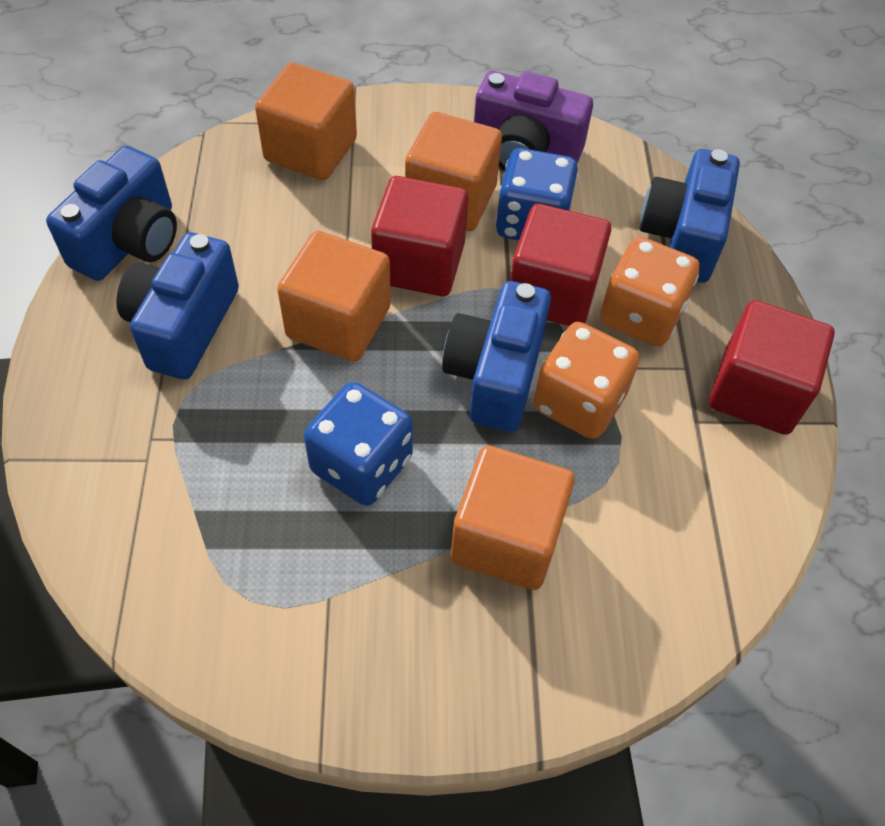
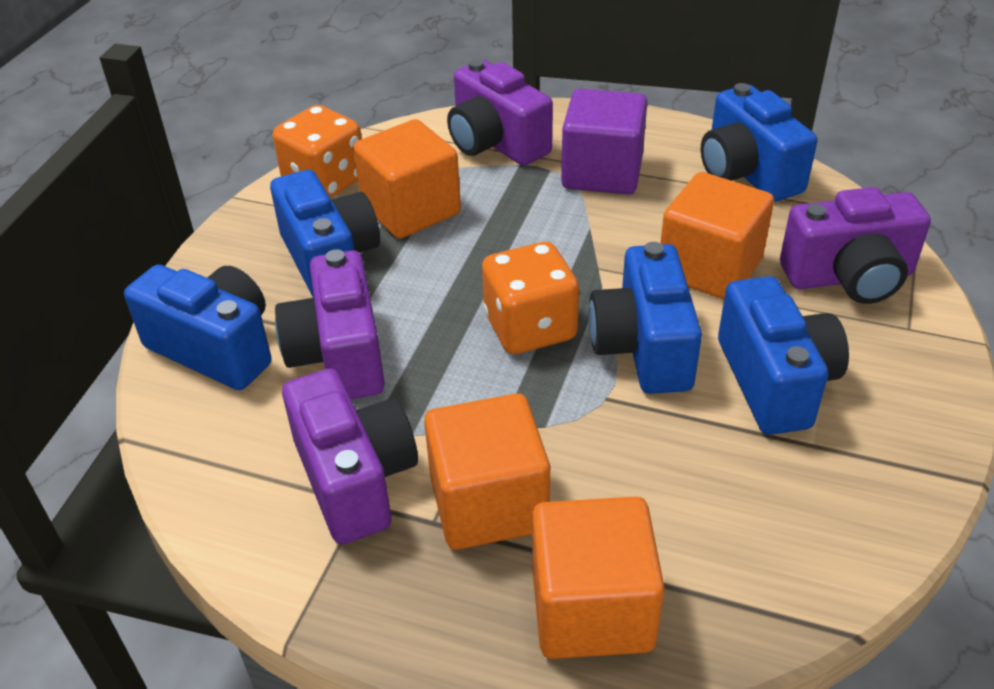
blue camera: 4 -> 5
blue dice: 2 -> 0
purple camera: 1 -> 4
purple cube: 0 -> 1
red cube: 3 -> 0

